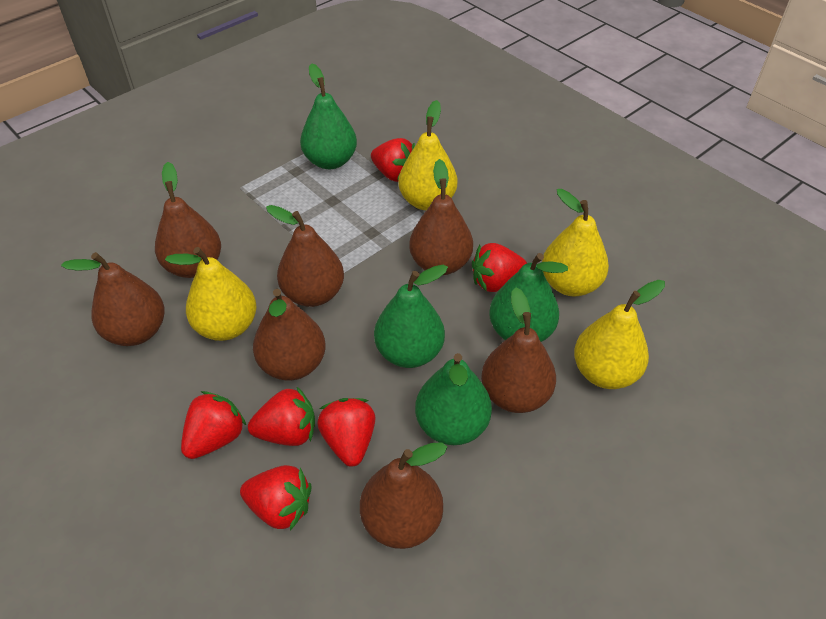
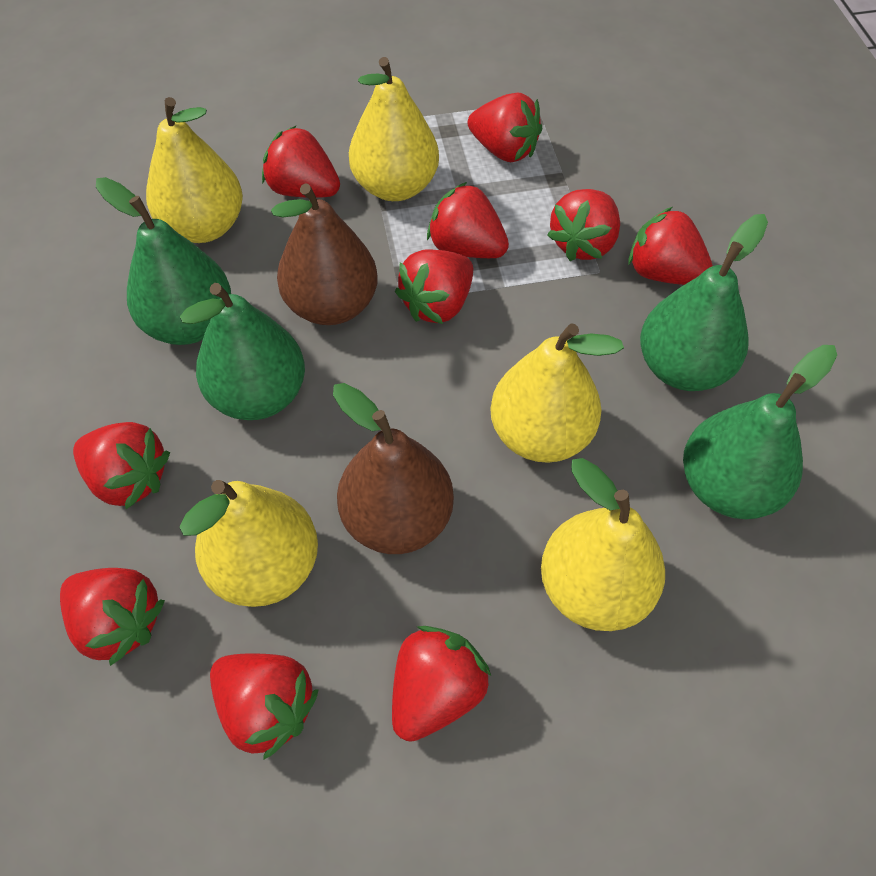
brown pear: 7 -> 2
red strawberry: 6 -> 10
yellow pear: 4 -> 5

